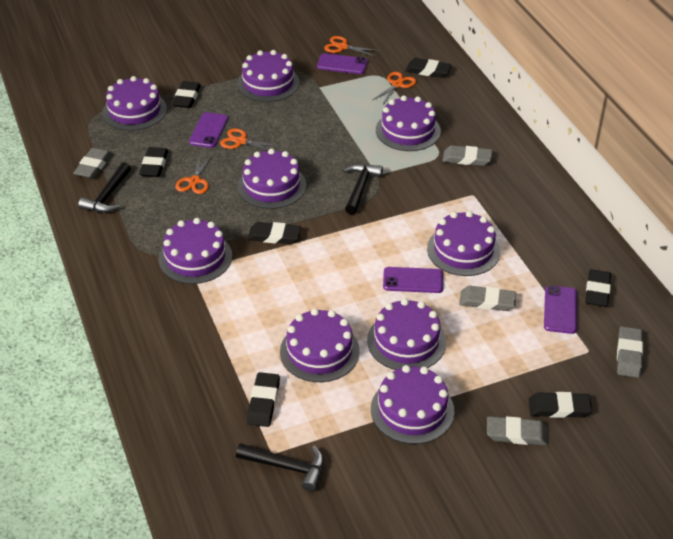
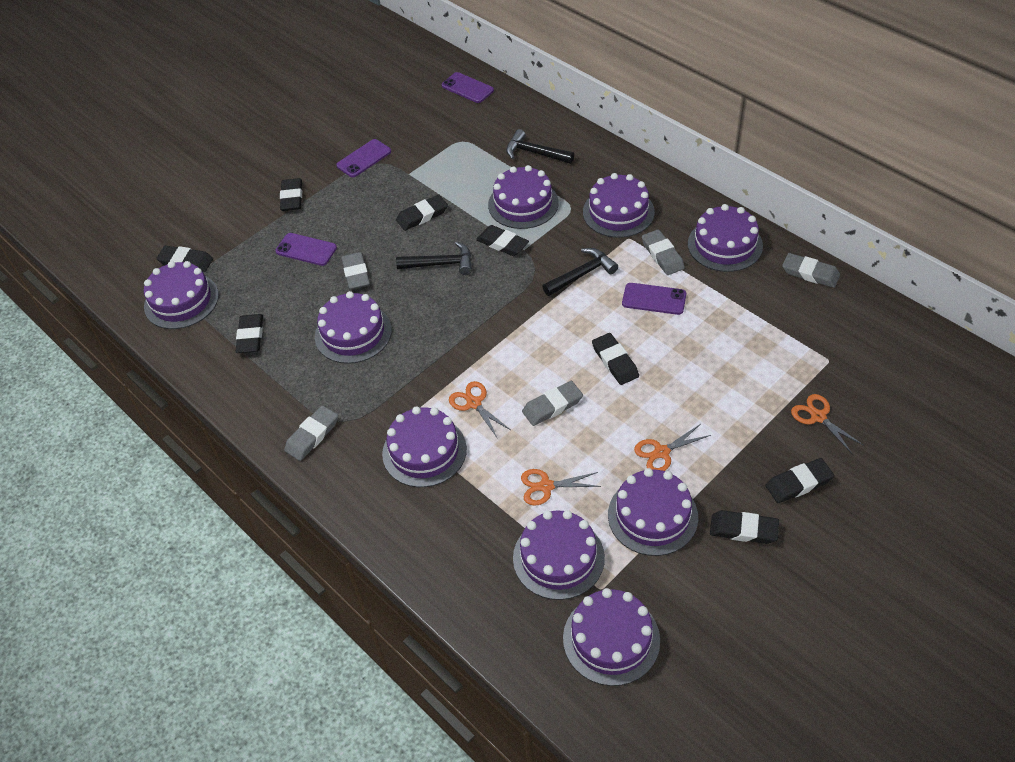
black eraser: 7 -> 8

